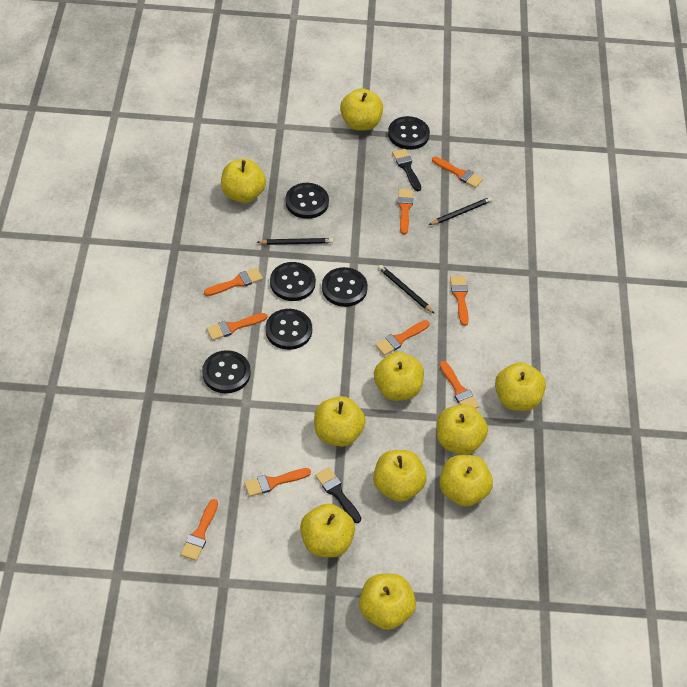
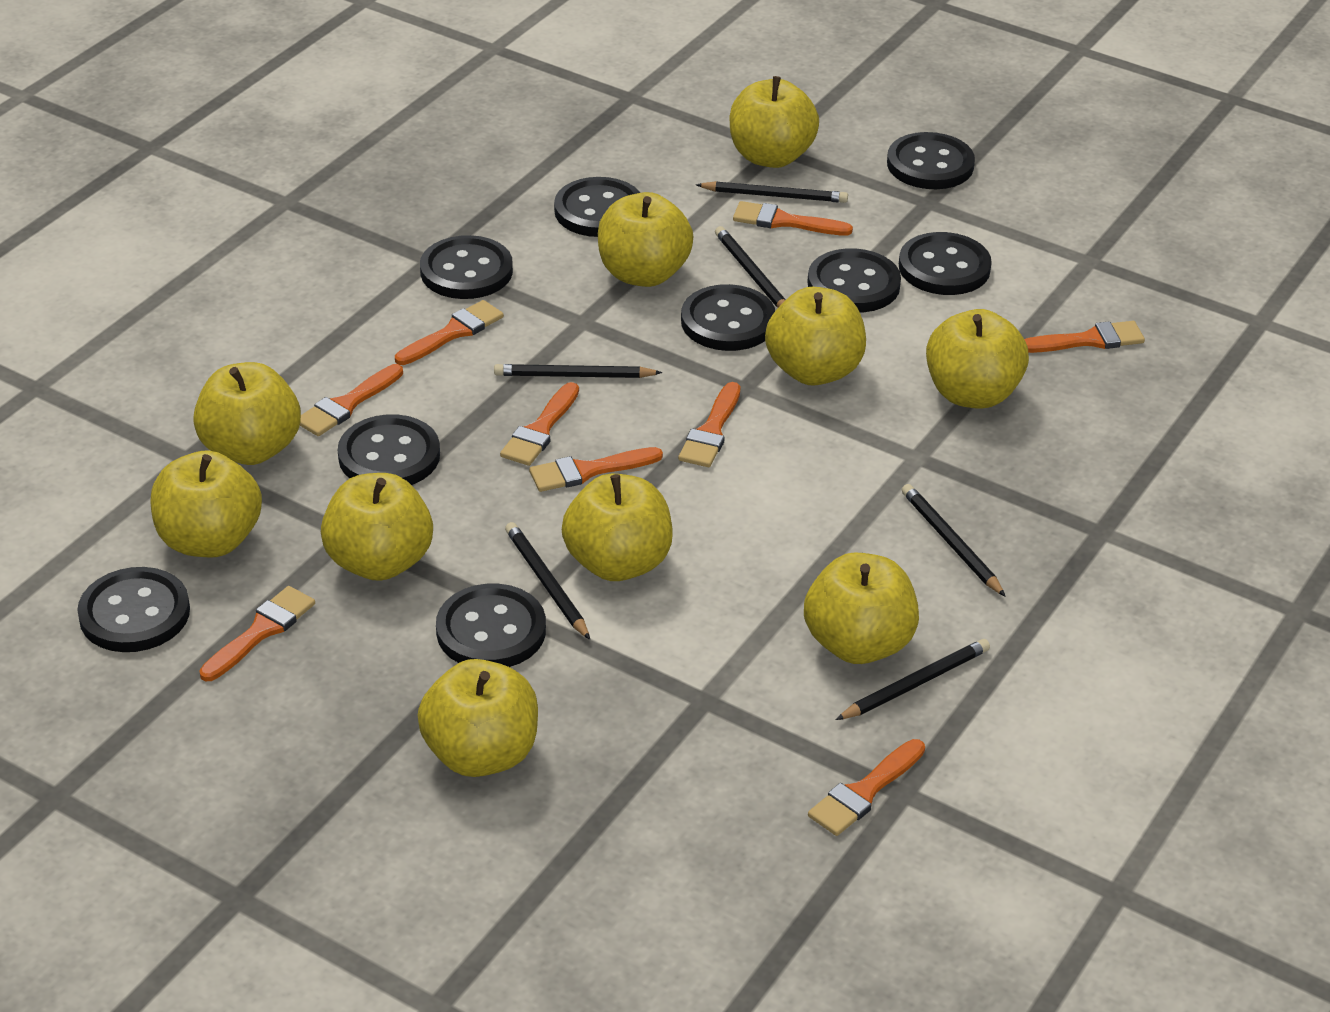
black brush: 2 -> 0
black button: 6 -> 9
black pencil: 3 -> 6

